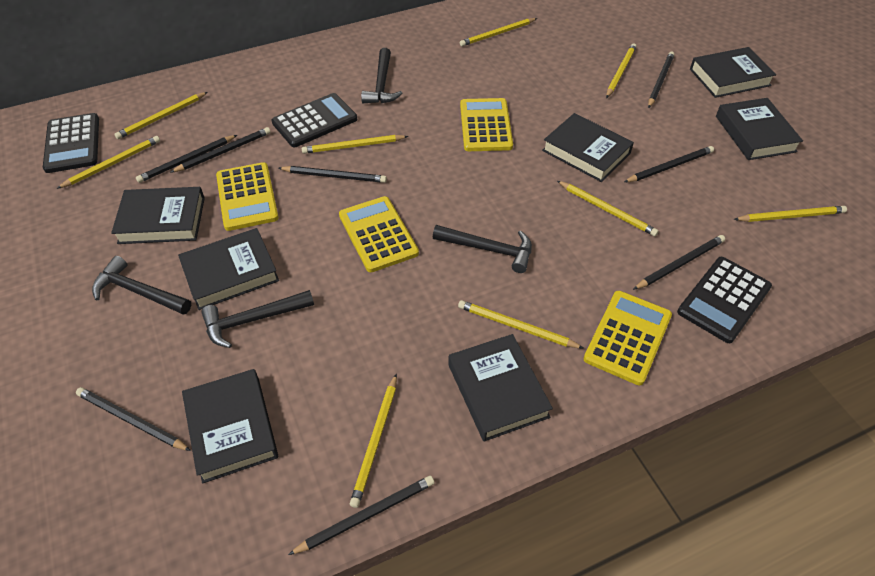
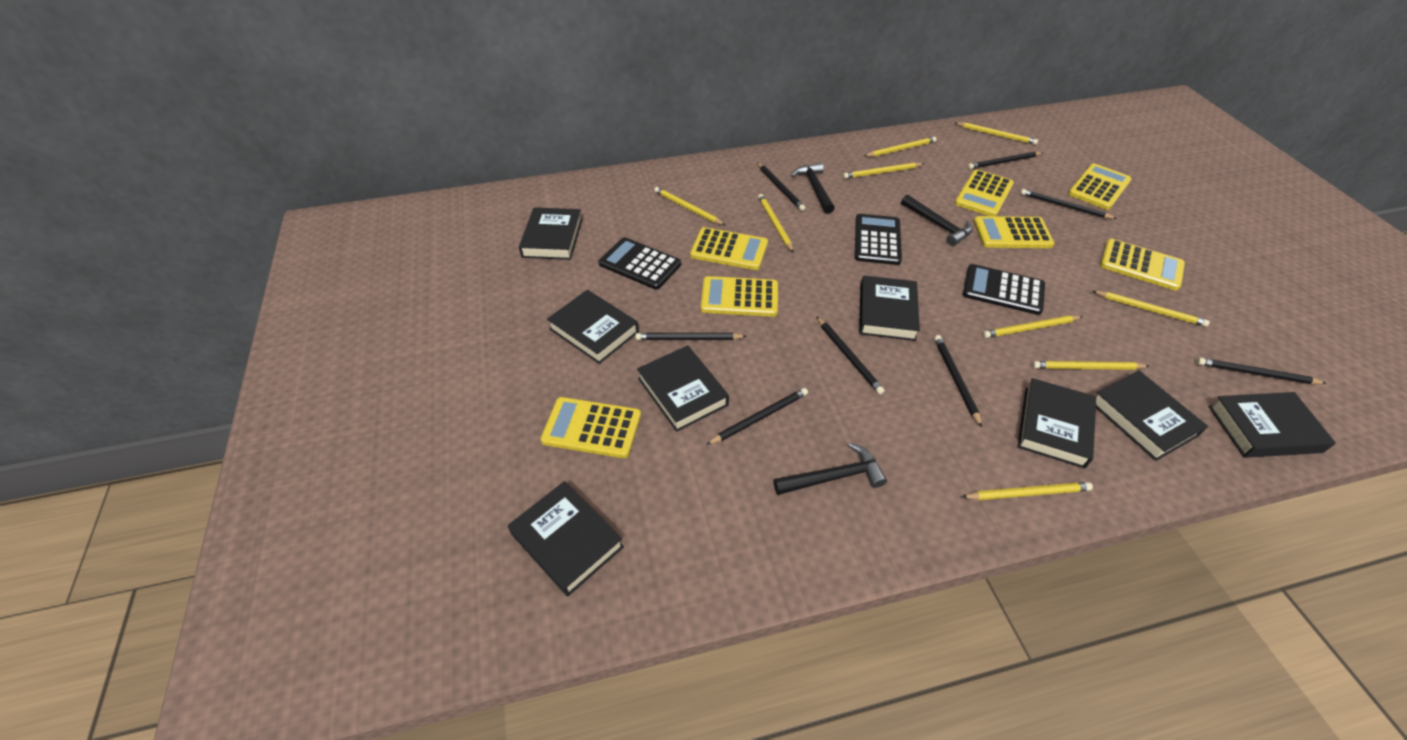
black book: 7 -> 8
black hammer: 4 -> 3
yellow calculator: 4 -> 7

